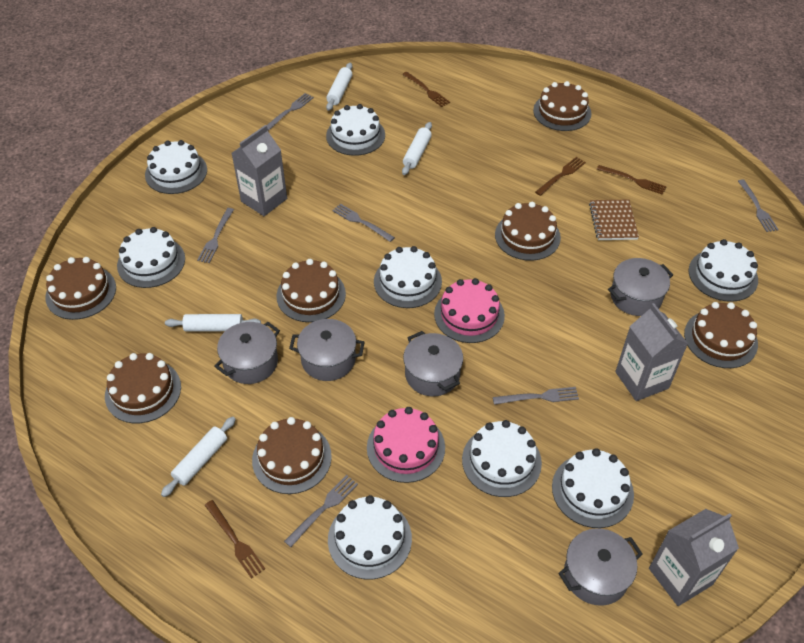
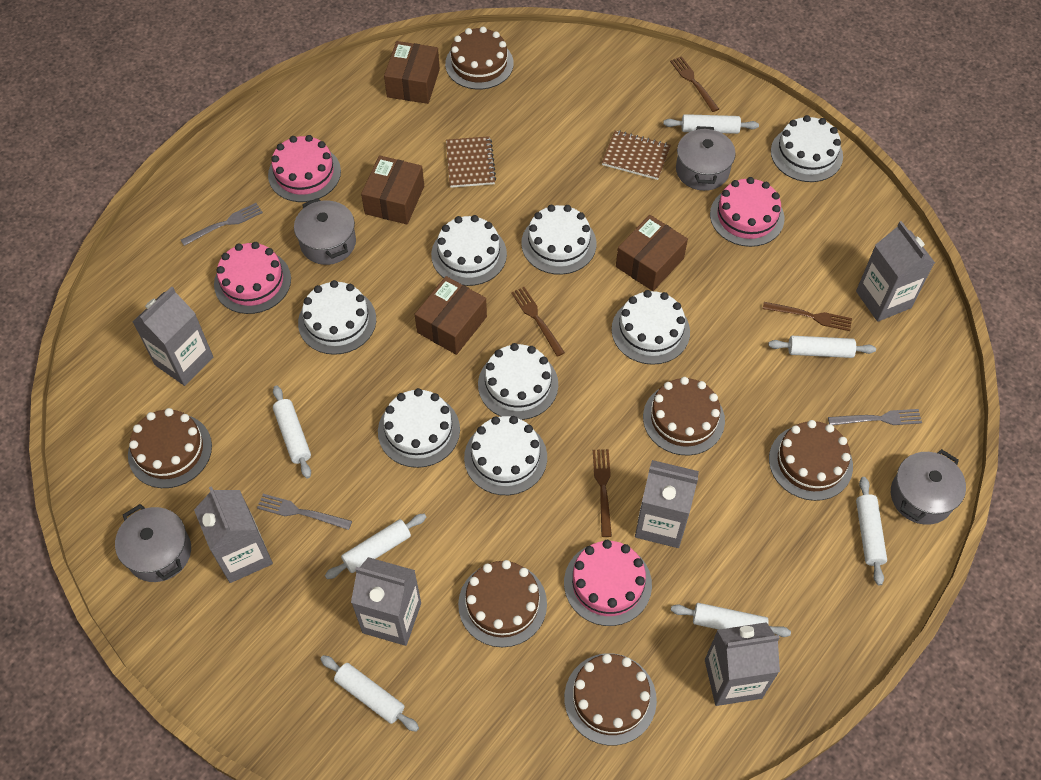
brown box: 0 -> 4
brown cake: 7 -> 6
brown notebook: 1 -> 2
grey carton: 3 -> 6
grey fork: 6 -> 3
grey pot: 5 -> 4
pink cake: 2 -> 4
white rolling pin: 4 -> 7

